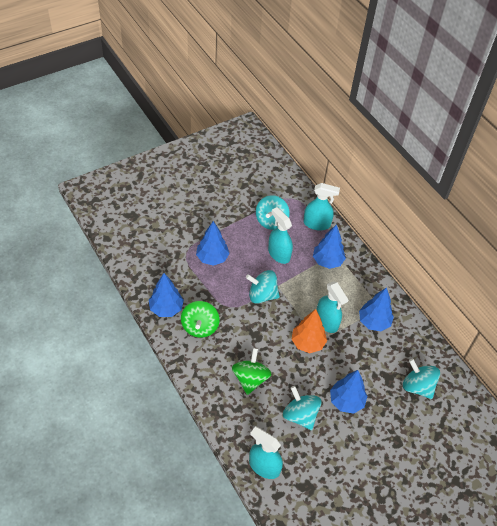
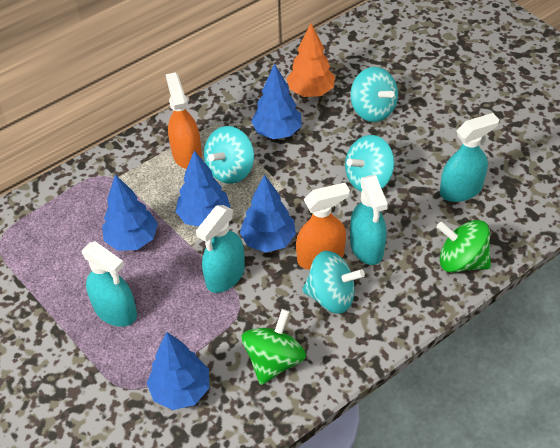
orange spray bottle: 0 -> 2

